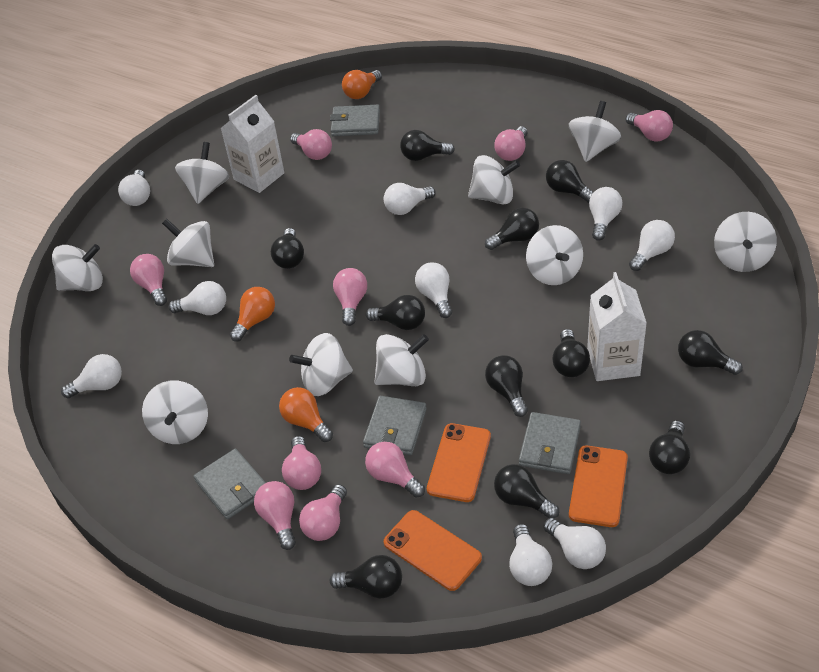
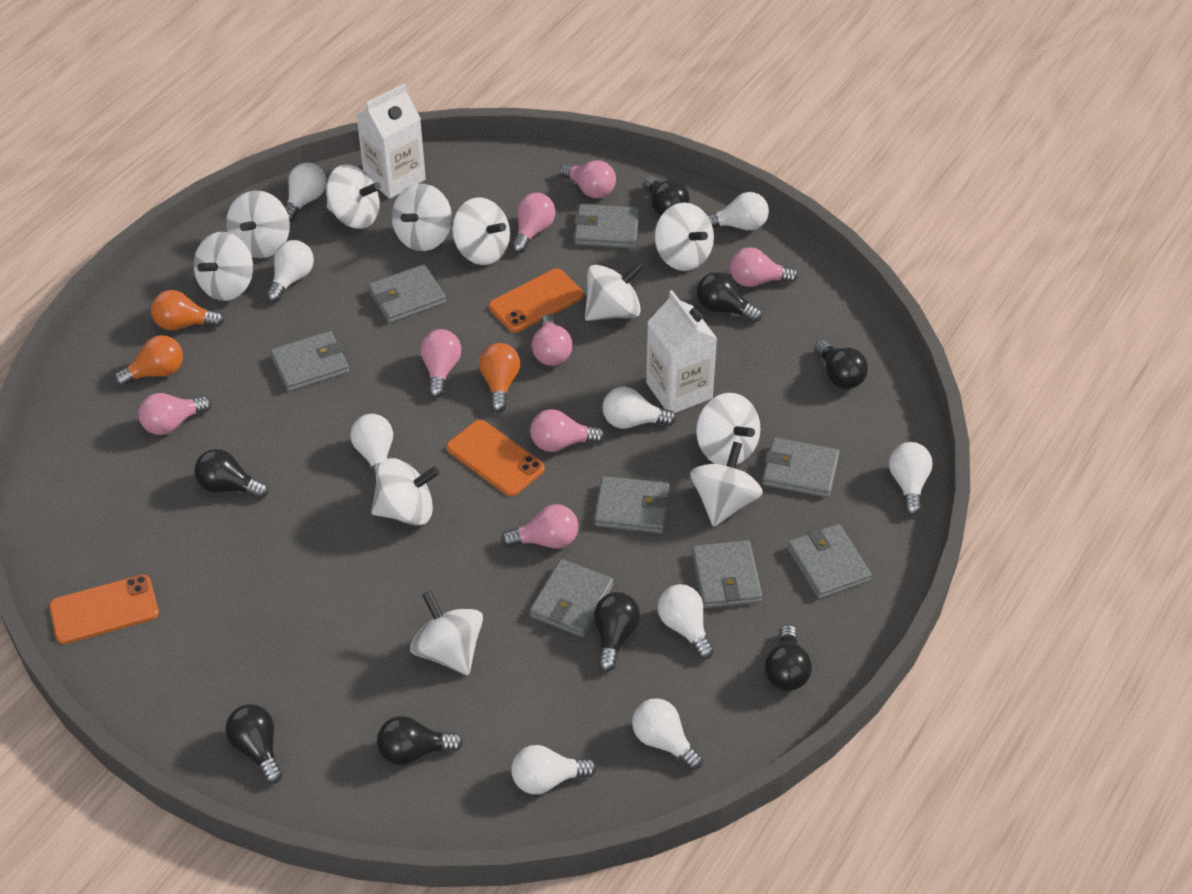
black light bulb: 11 -> 8
grey wallet: 4 -> 8
pink light bulb: 9 -> 8
white spinning top: 10 -> 11

